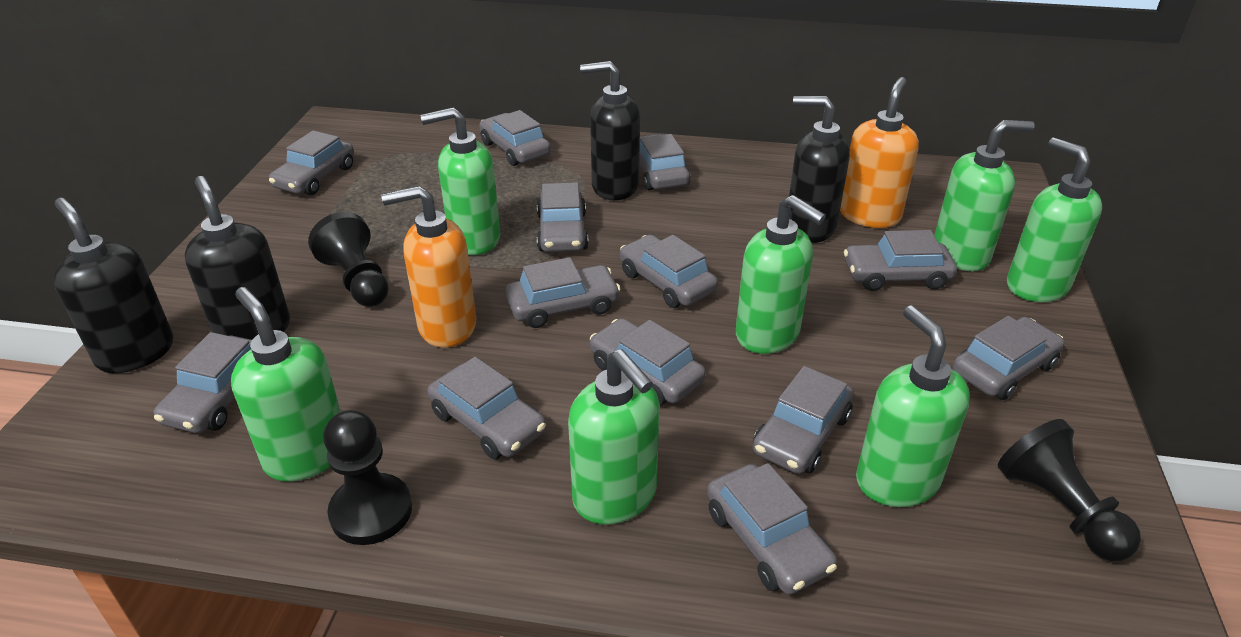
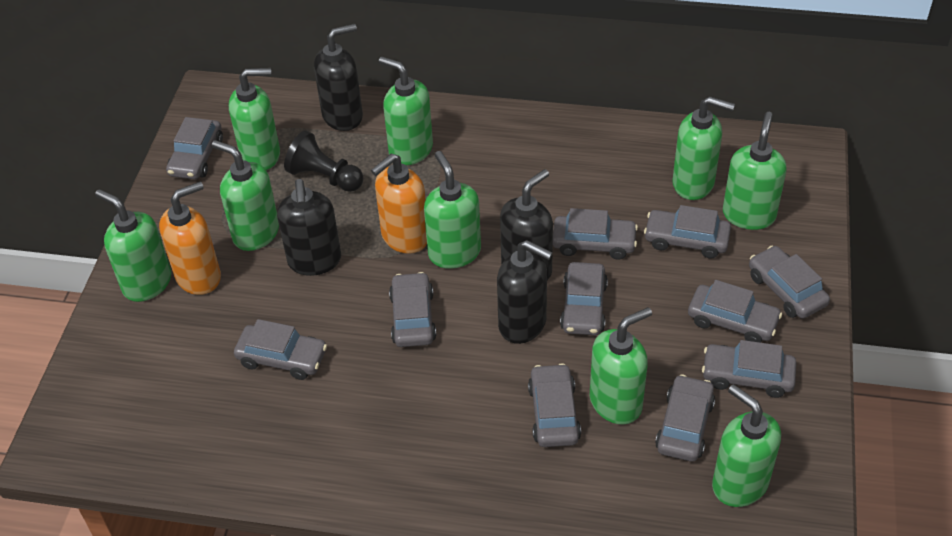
black pawn: 3 -> 1
green soap dispenser: 7 -> 9
grey car: 13 -> 11

